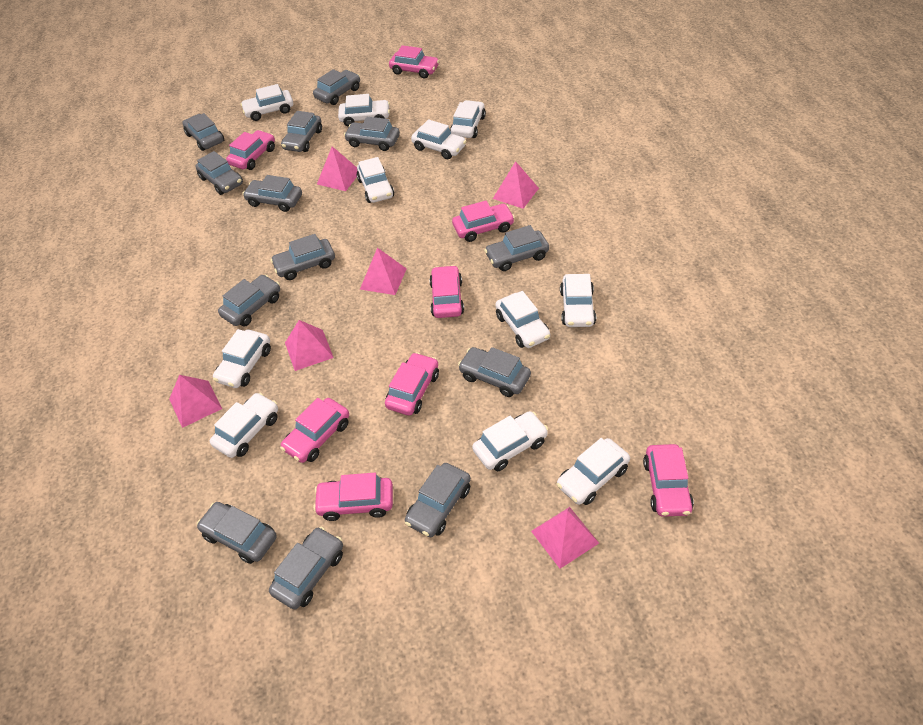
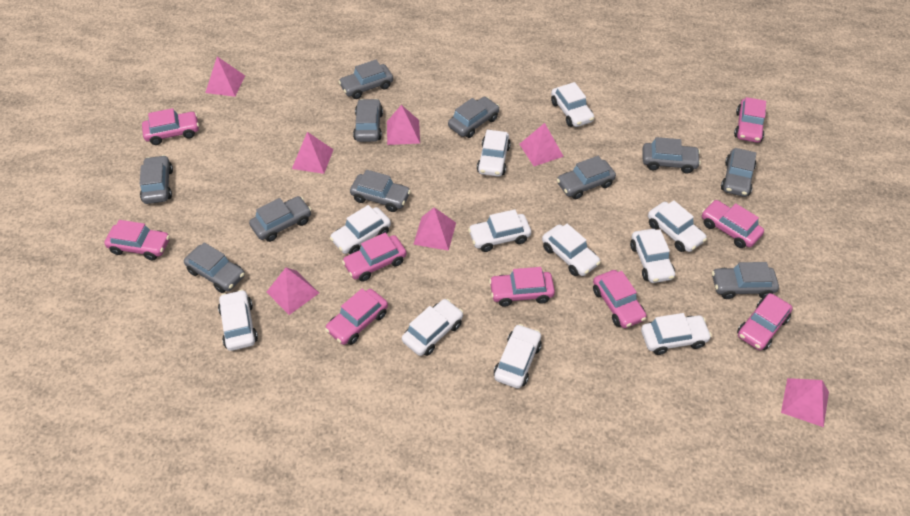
grey car: 13 -> 11
pink car: 8 -> 9
pink pyramid: 6 -> 7

